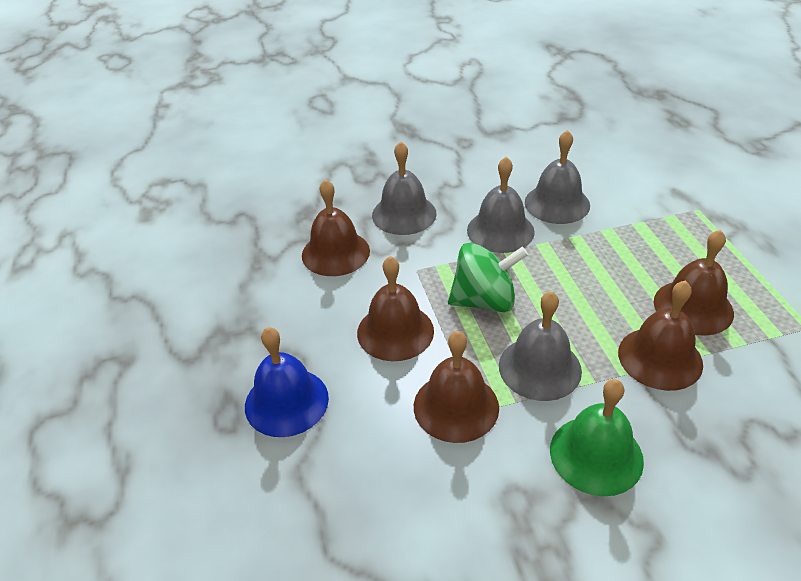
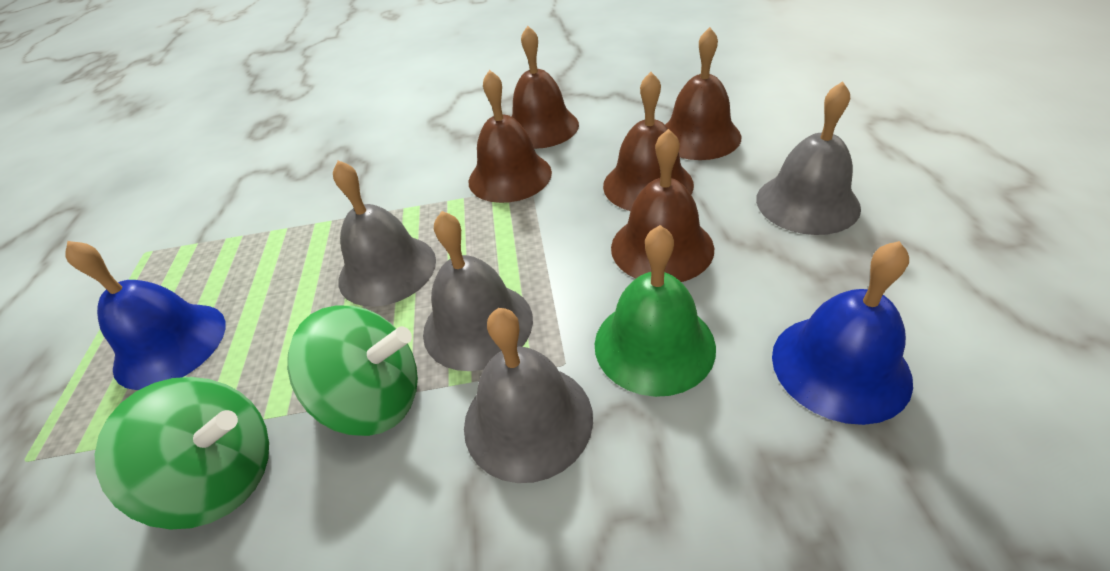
blue bell: 1 -> 2
green spinning top: 1 -> 2

